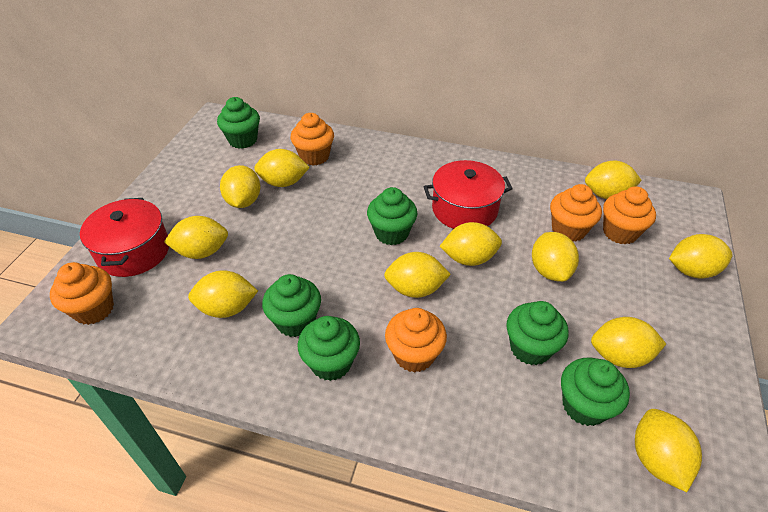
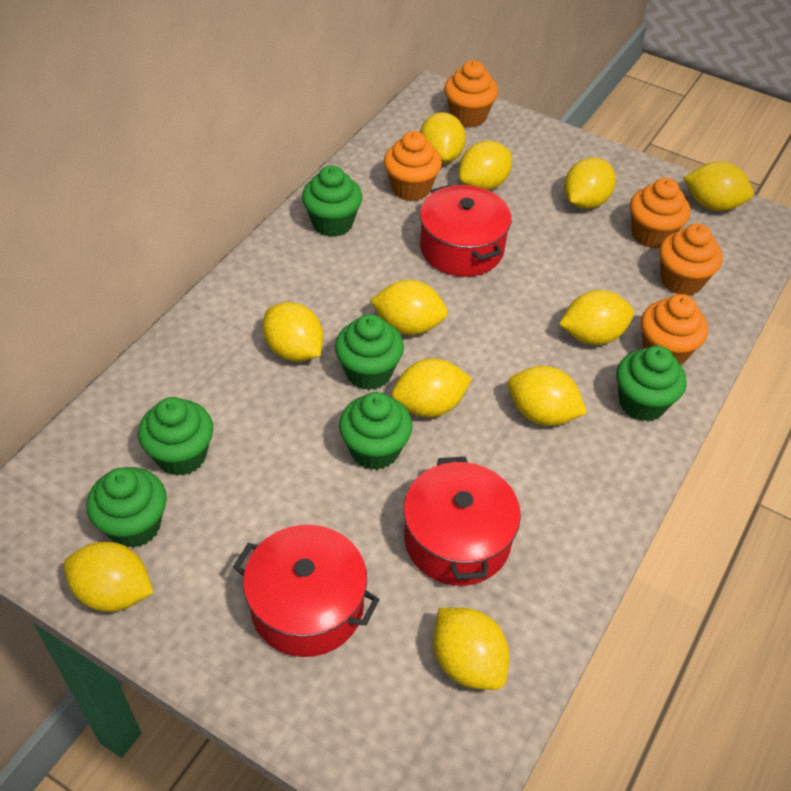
red pot: 2 -> 3

